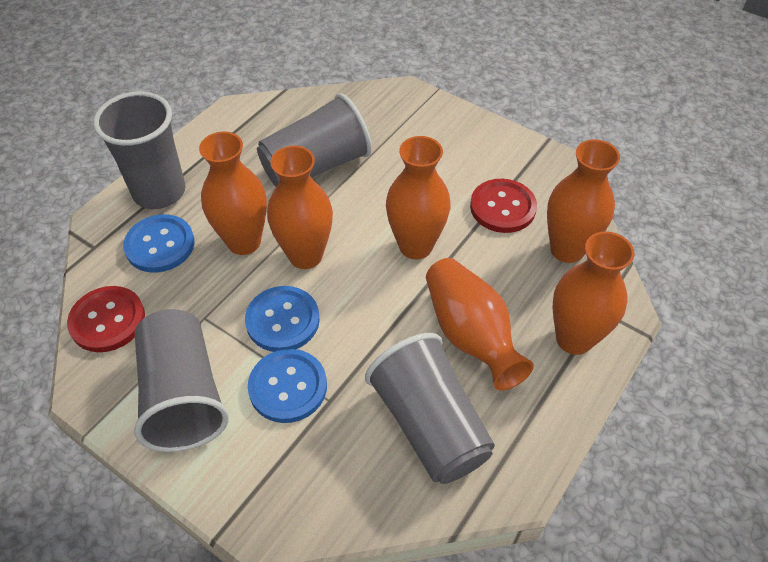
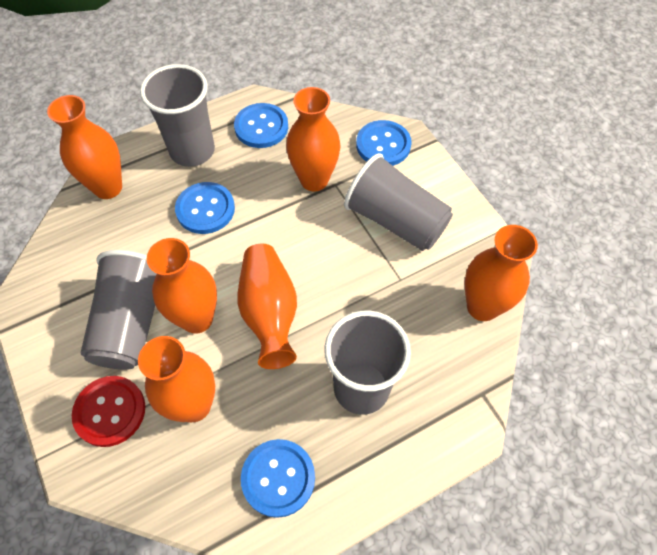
blue button: 3 -> 4
red button: 2 -> 1

